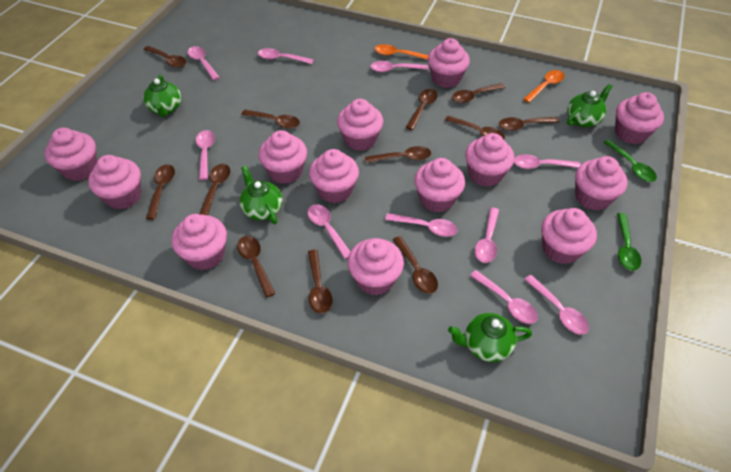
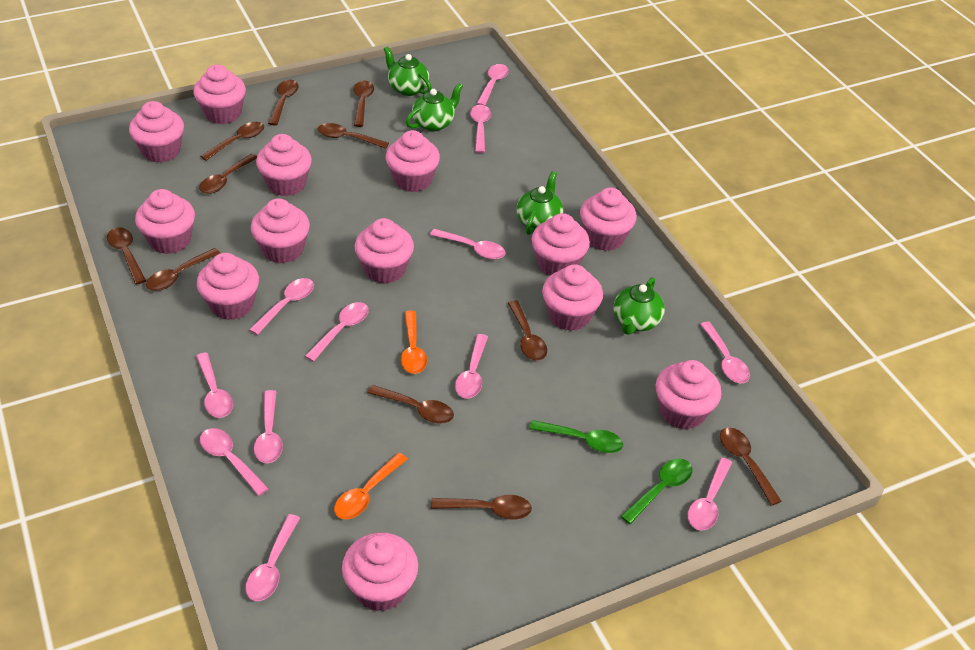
brown spoon: 12 -> 11
pink spoon: 10 -> 12

